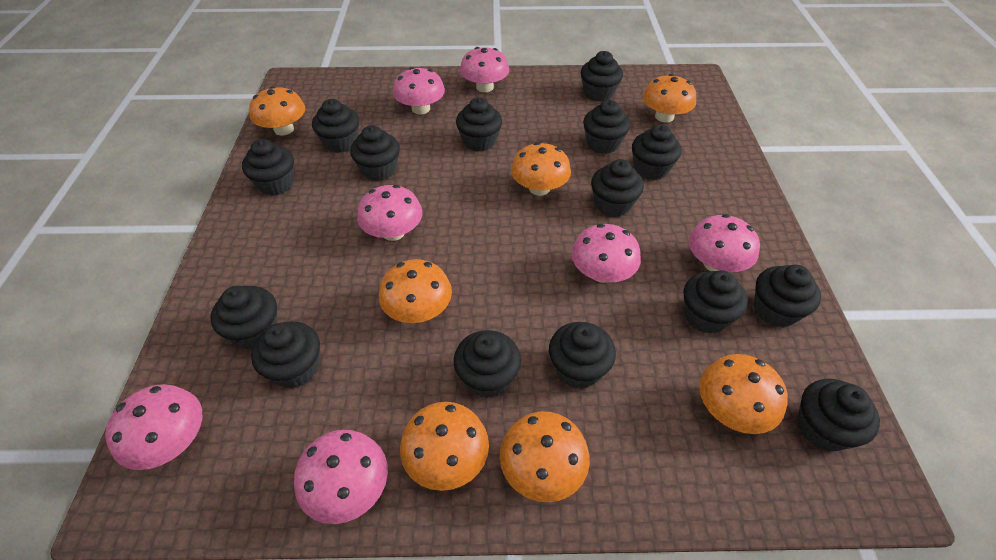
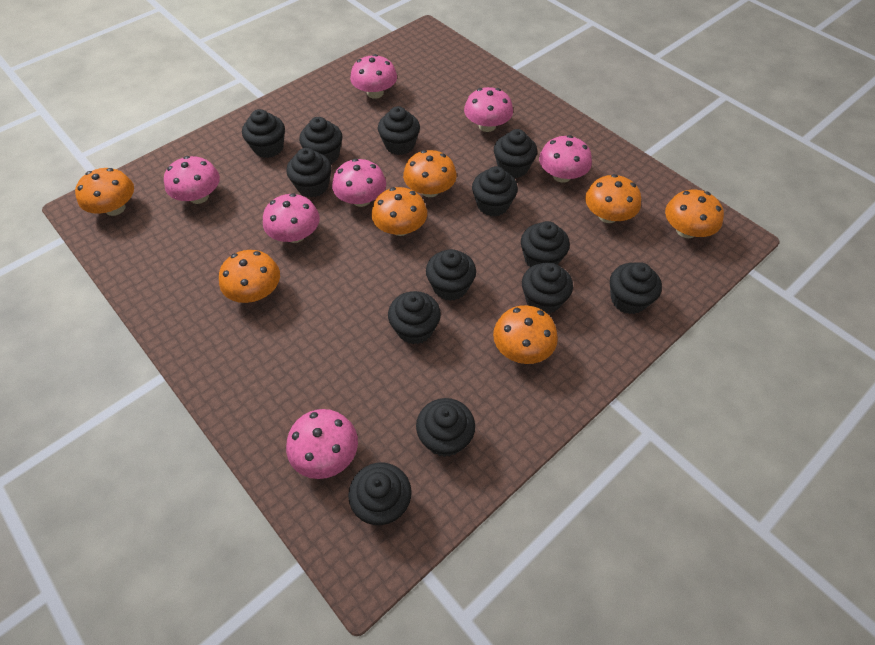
black cupcake: 15 -> 13

